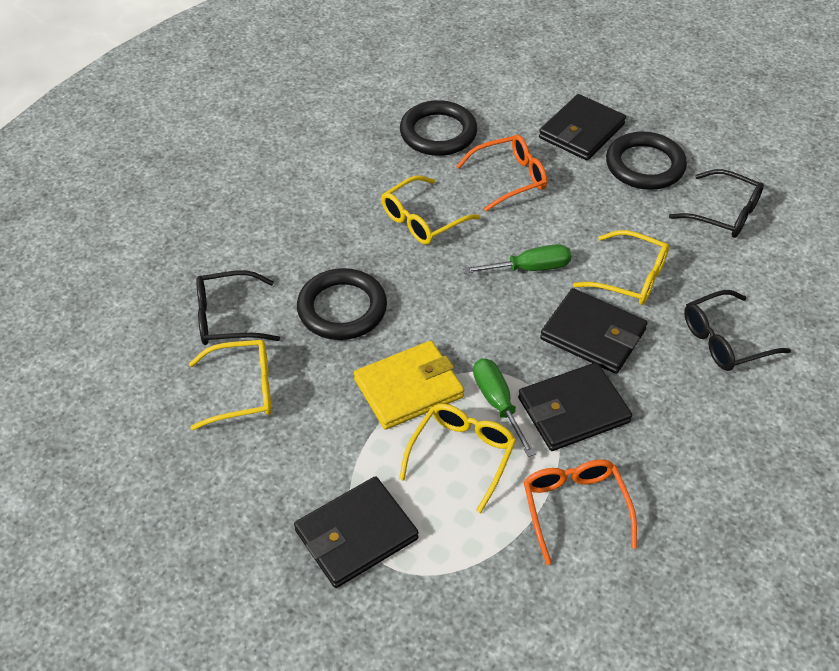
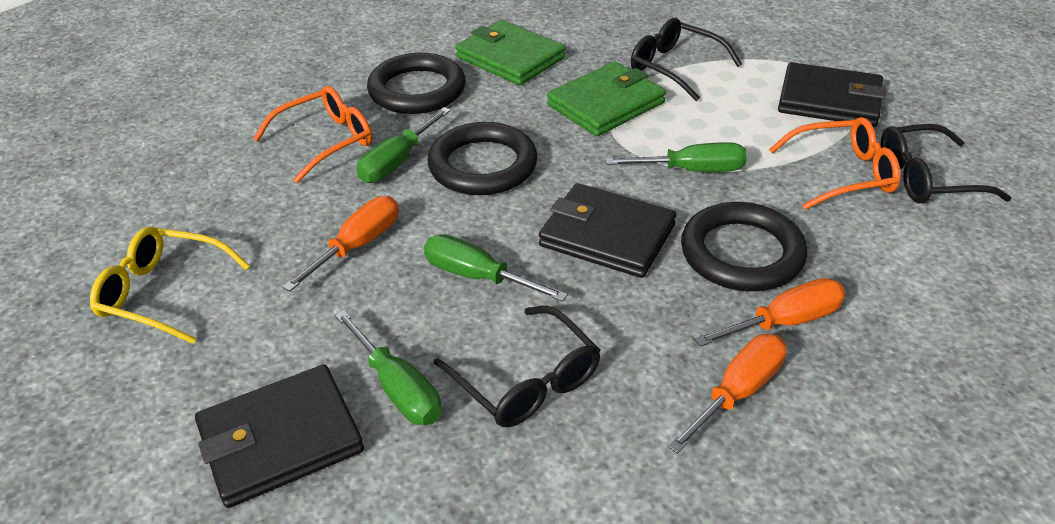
black wallet: 4 -> 3
green screwdriver: 2 -> 4
green wallet: 0 -> 2
orange screwdriver: 0 -> 3
yellow glasses: 4 -> 1
yellow wallet: 1 -> 0

